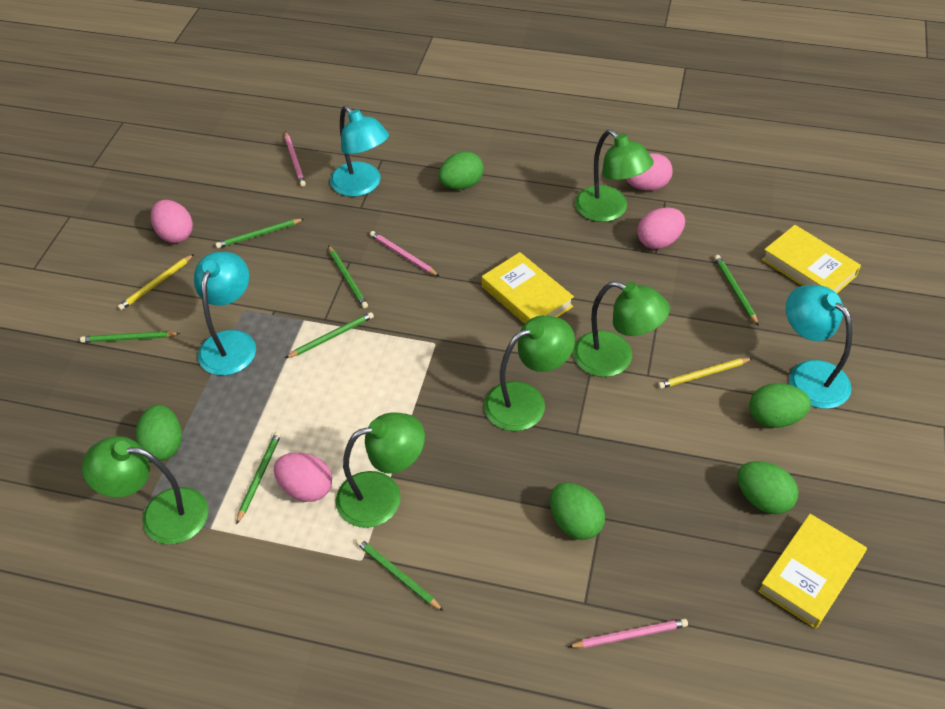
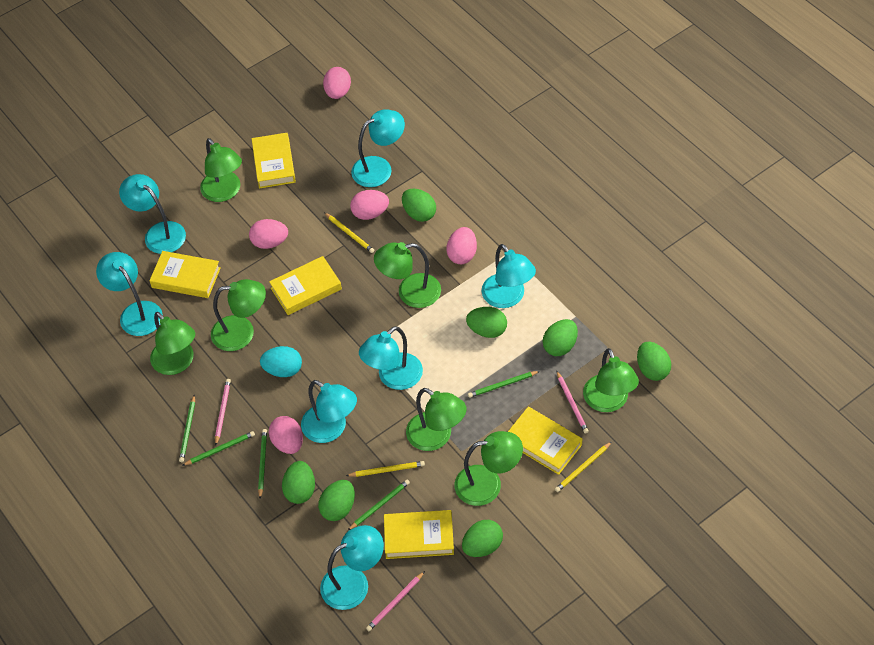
green egg: 5 -> 7
green lamp: 5 -> 7
green pencil: 7 -> 5
pink egg: 4 -> 5
turquoise egg: 0 -> 1
turquoise lamp: 3 -> 7
yellow book: 3 -> 5
yellow pencil: 2 -> 3

